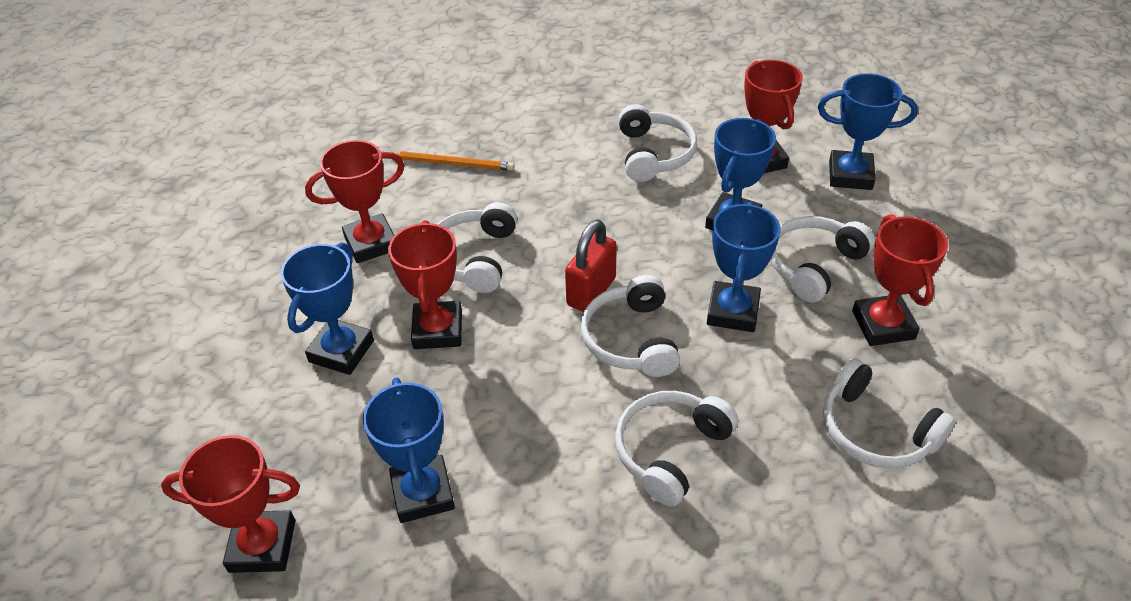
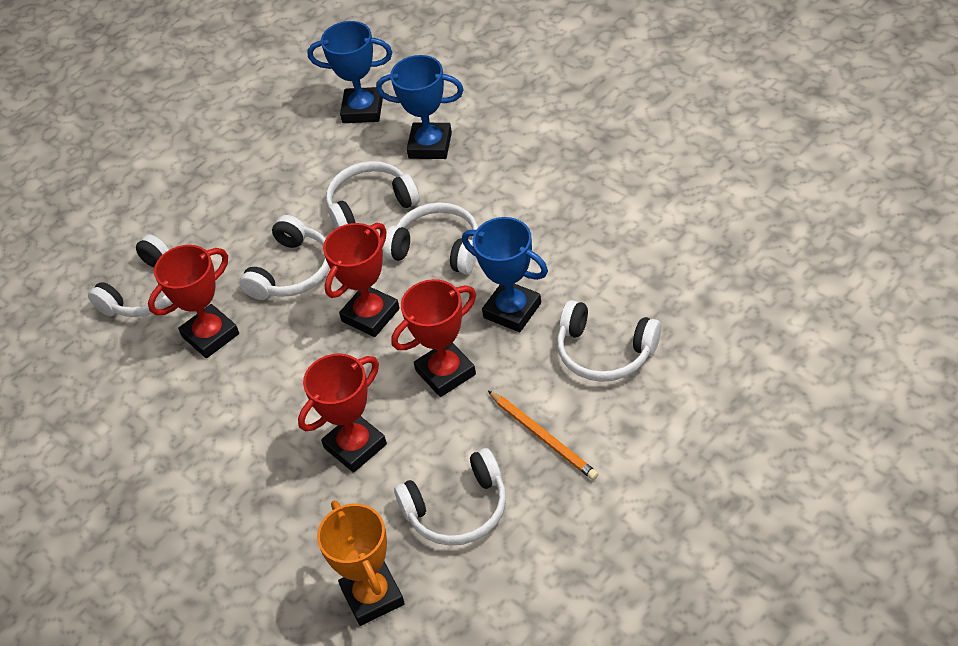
blue trophy: 5 -> 3
orange trophy: 0 -> 1
red padlock: 1 -> 0
red trophy: 5 -> 4

